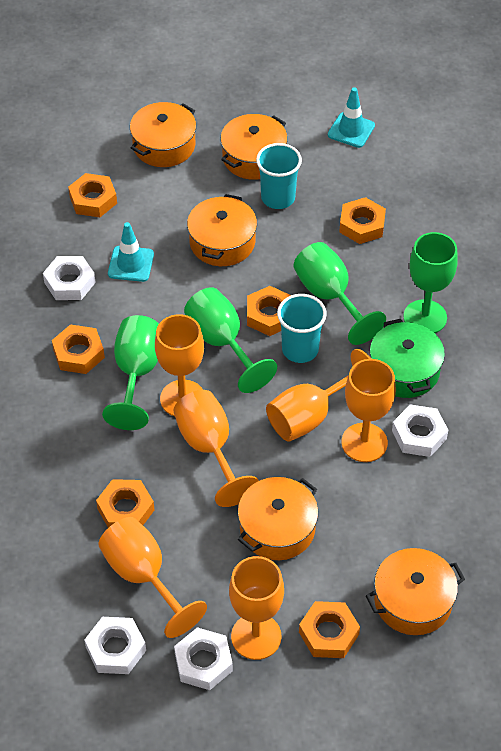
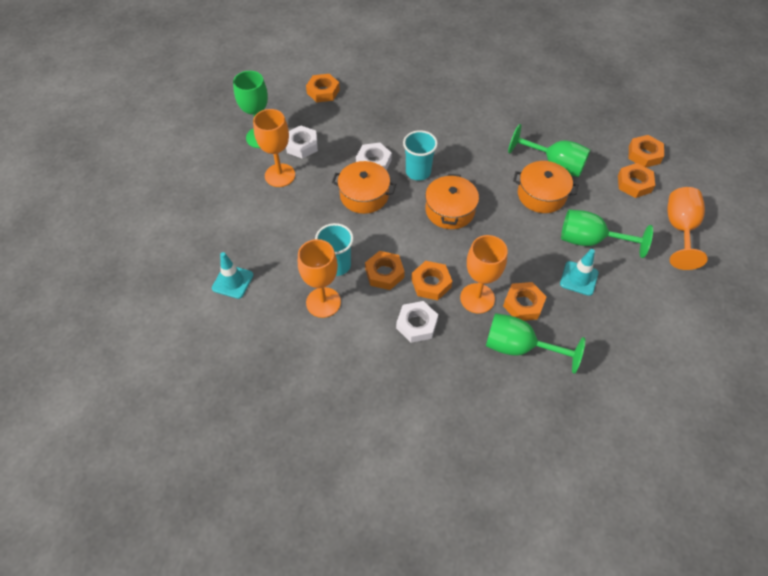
green pot: 1 -> 0
orange goblet: 6 -> 4
orange pot: 5 -> 3
white nut: 4 -> 3

